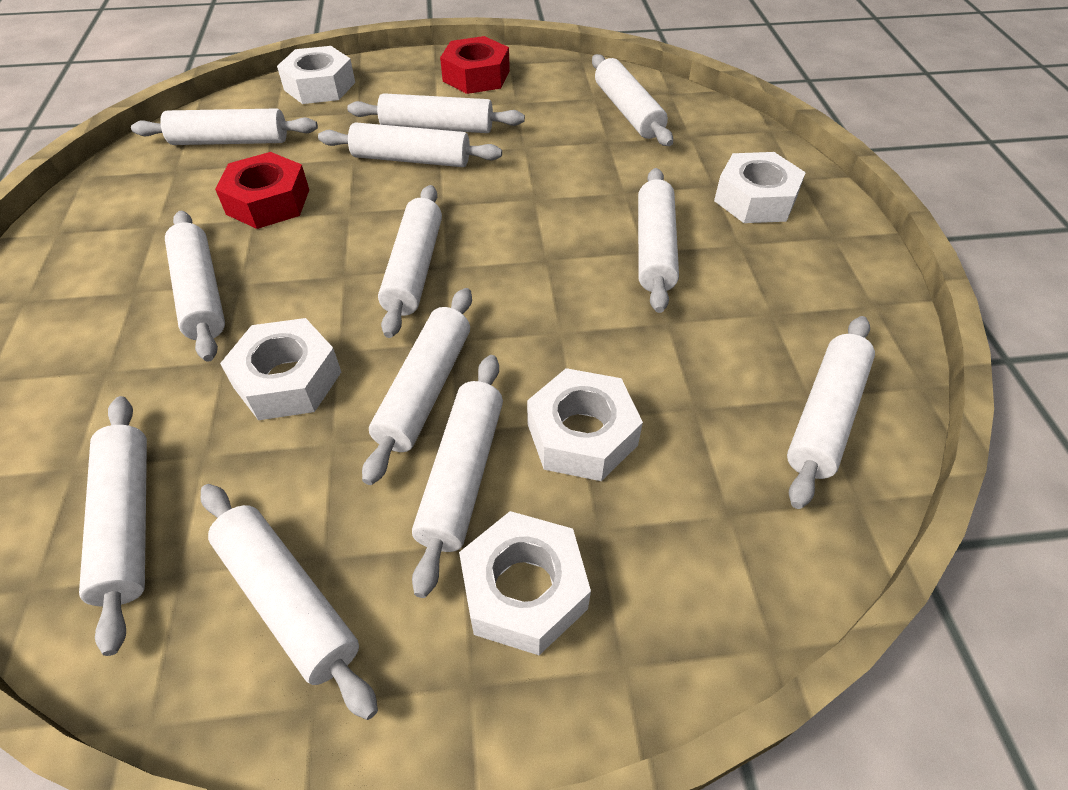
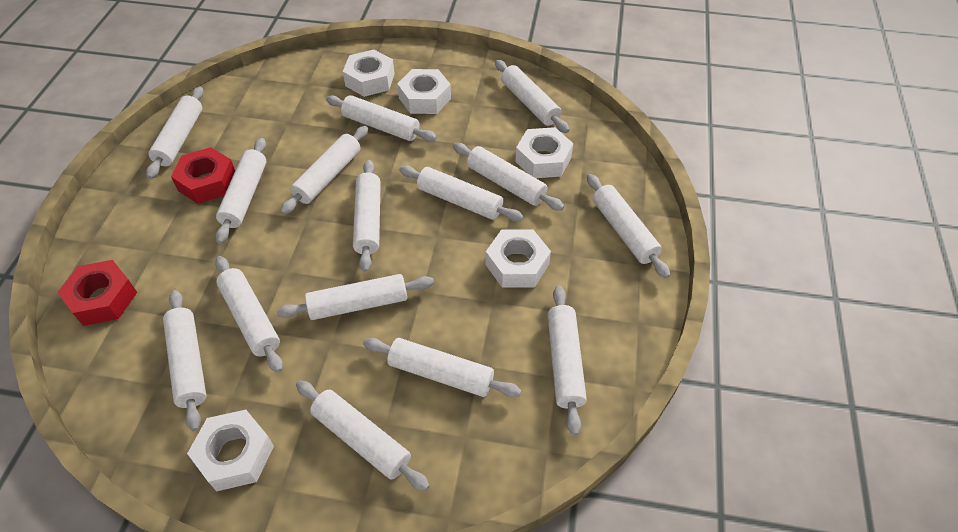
white rolling pin: 12 -> 15

